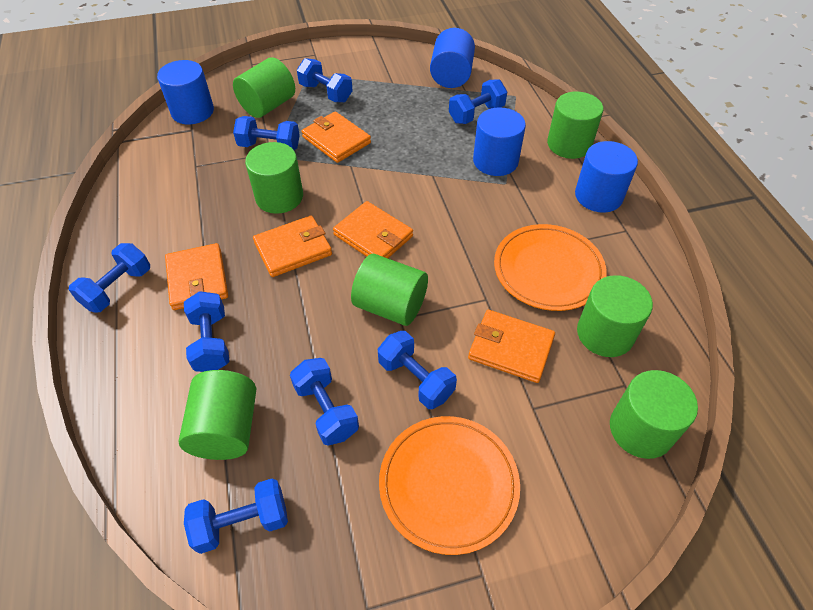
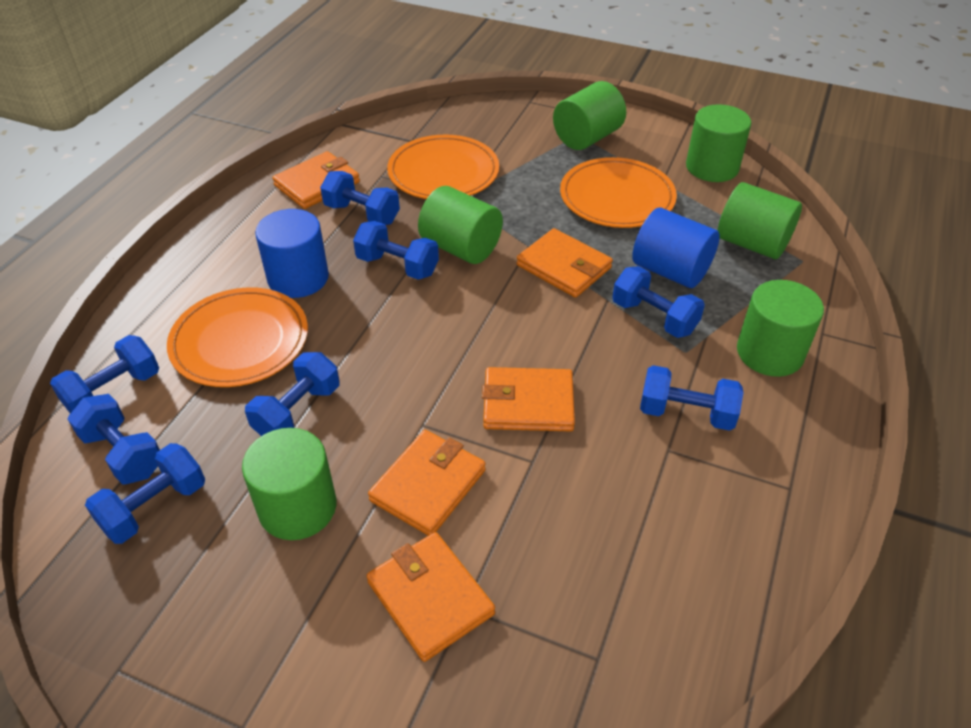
blue cylinder: 4 -> 2
green cylinder: 7 -> 6
orange plate: 2 -> 3

